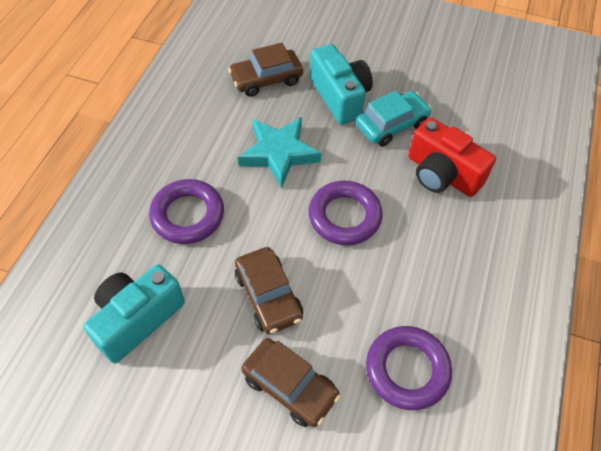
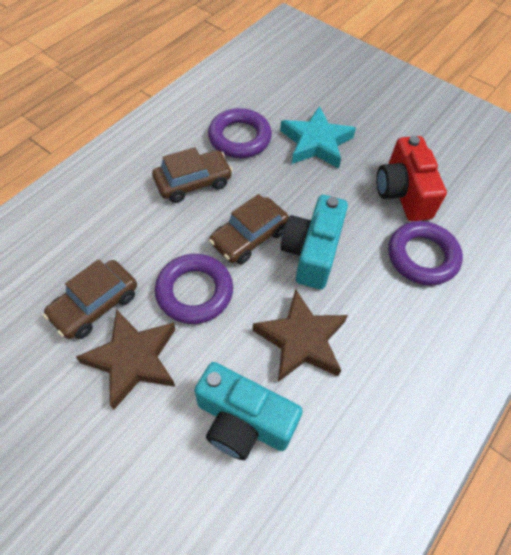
brown star: 0 -> 2
turquoise car: 1 -> 0

